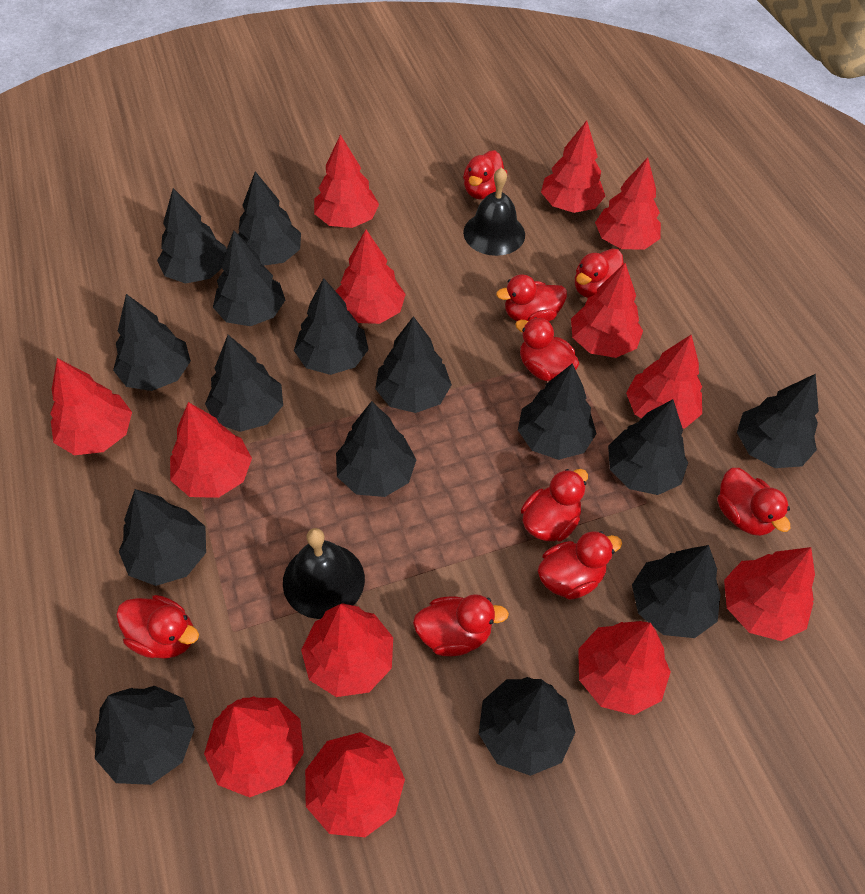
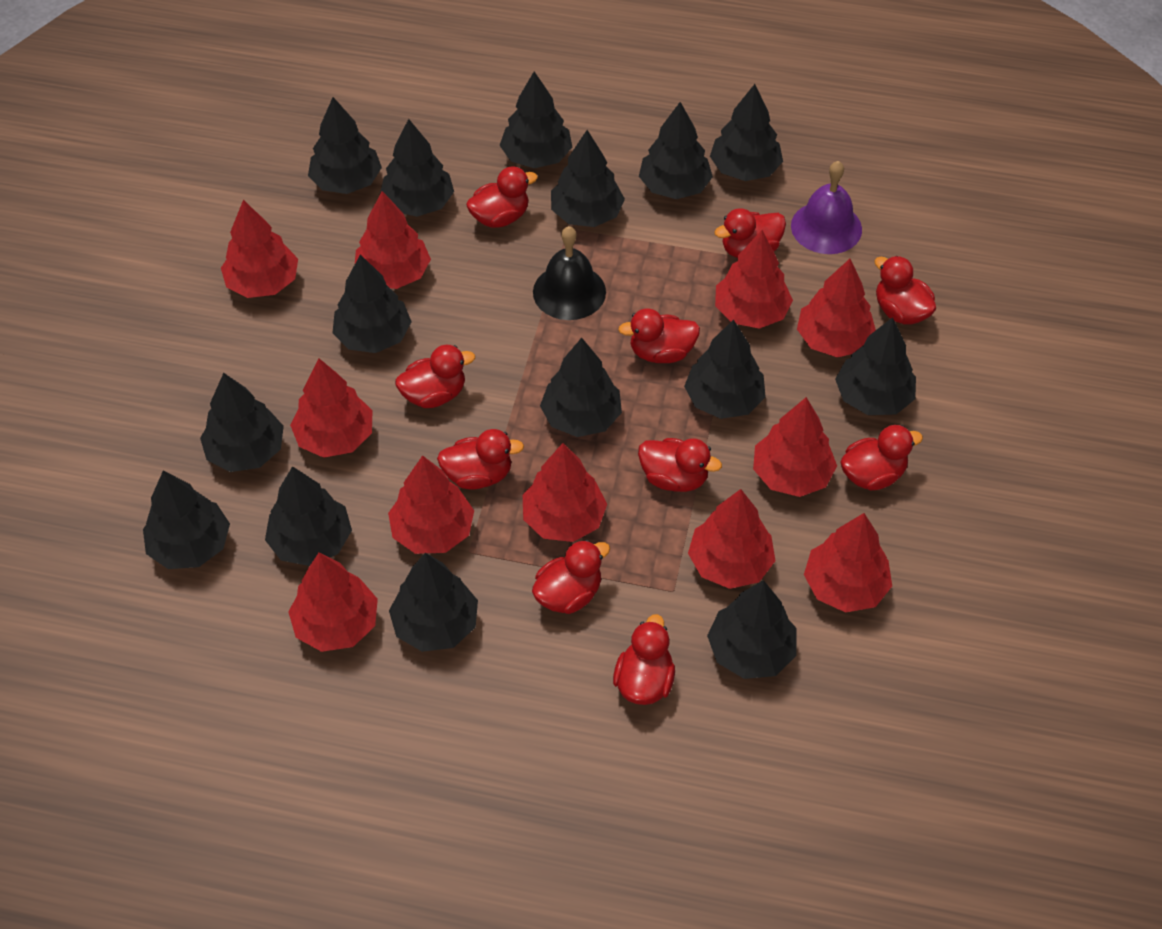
black bell: 2 -> 1
purple bell: 0 -> 1
red duck: 9 -> 10
red tree: 13 -> 11

